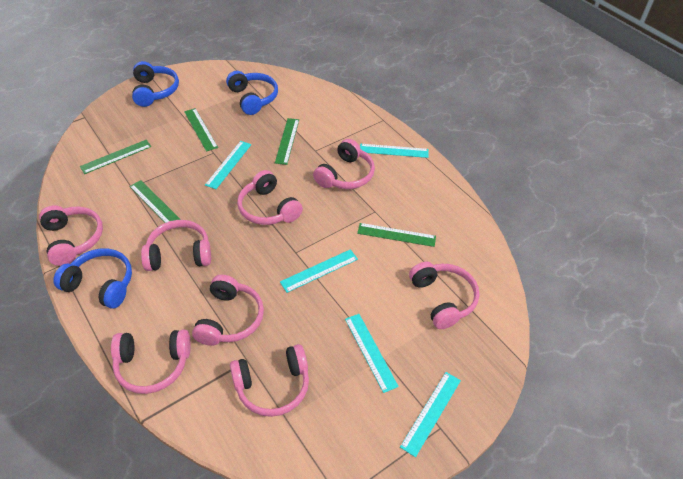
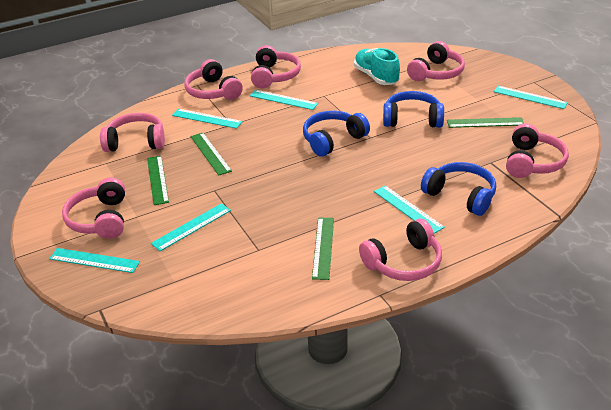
green ruler: 5 -> 4
pink headphones: 8 -> 7
turquoise ruler: 5 -> 6
turquoise shoe: 0 -> 1

